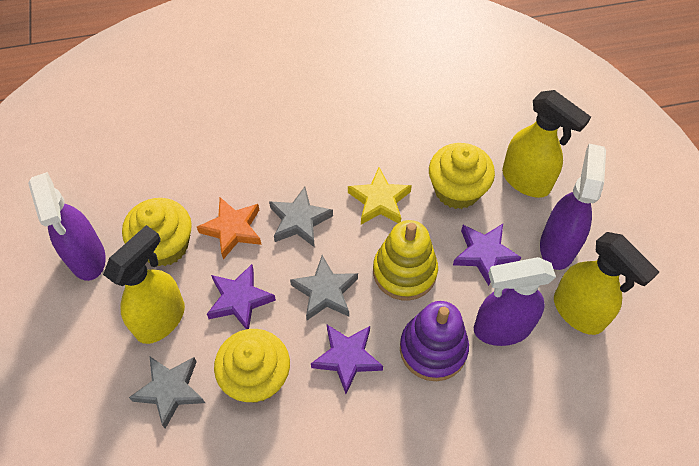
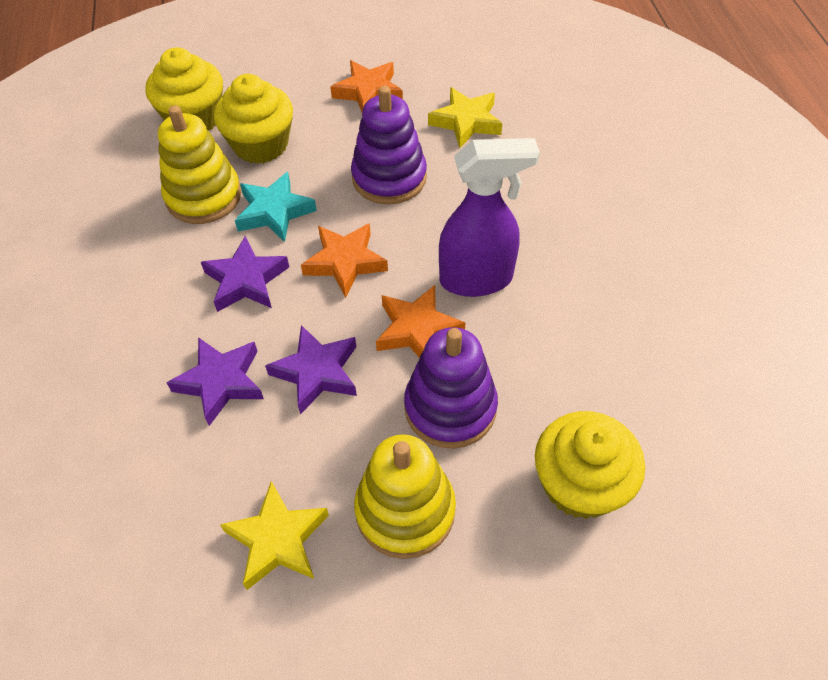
grey star: 3 -> 0
orange star: 1 -> 3
purple spray bottle: 3 -> 1
purple stacking toy: 1 -> 2
turquoise star: 0 -> 1
yellow spray bottle: 3 -> 0
yellow stacking toy: 1 -> 2
yellow star: 1 -> 2

